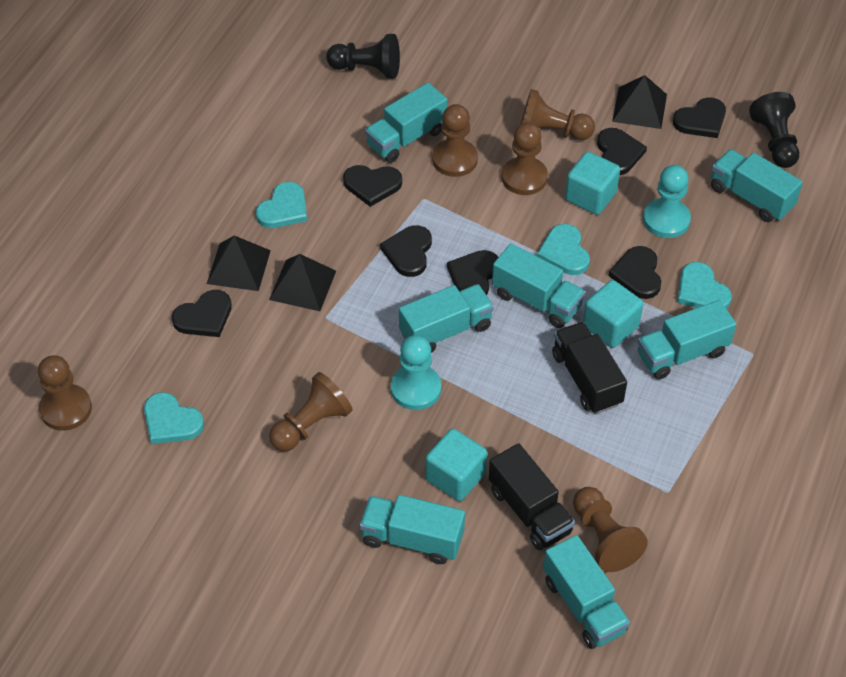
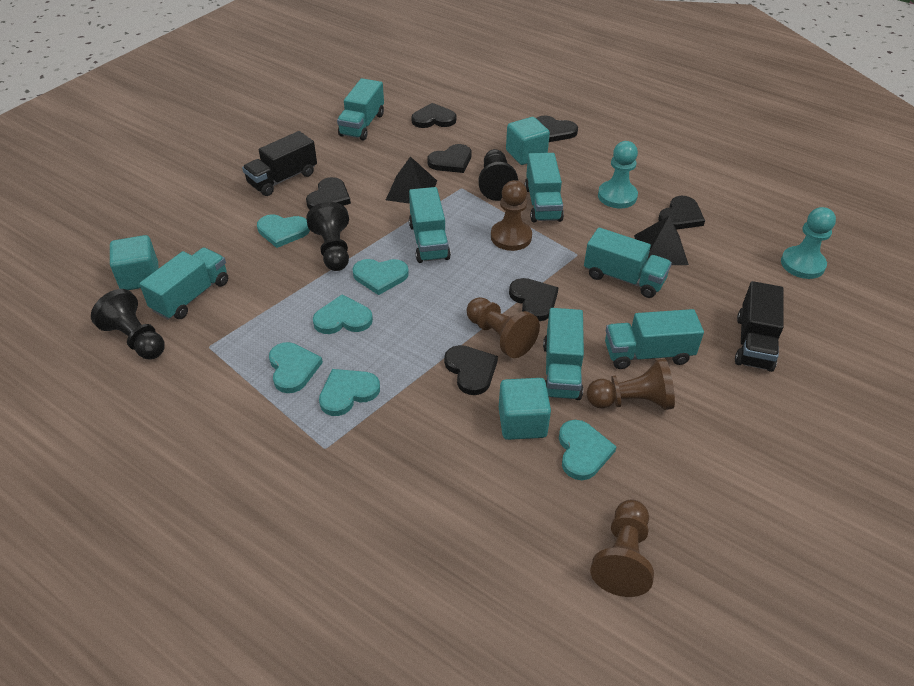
black pawn: 2 -> 3
black pyramid: 3 -> 2
brown pawn: 6 -> 4
turquoise heart: 4 -> 6

